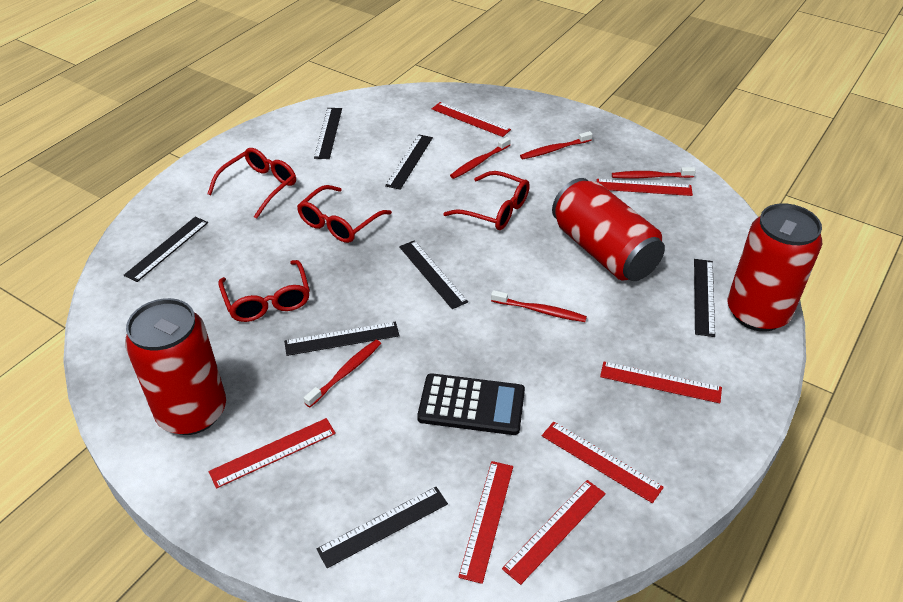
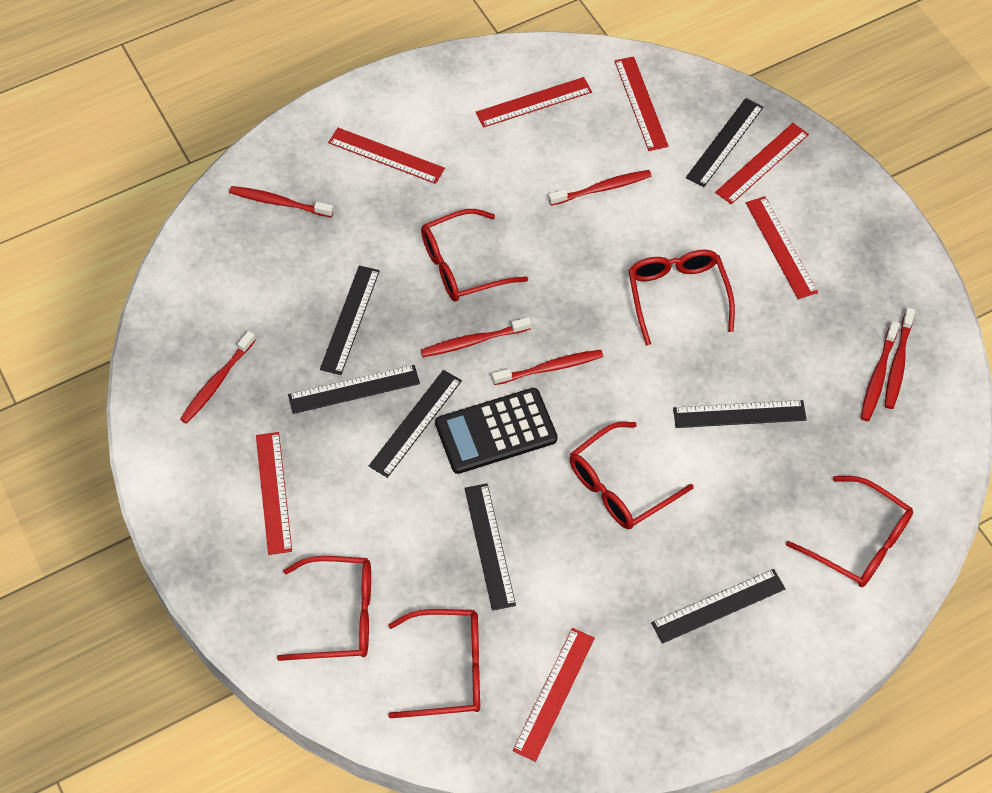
red can: 3 -> 0
red glasses: 4 -> 6
red toothbrush: 5 -> 7

